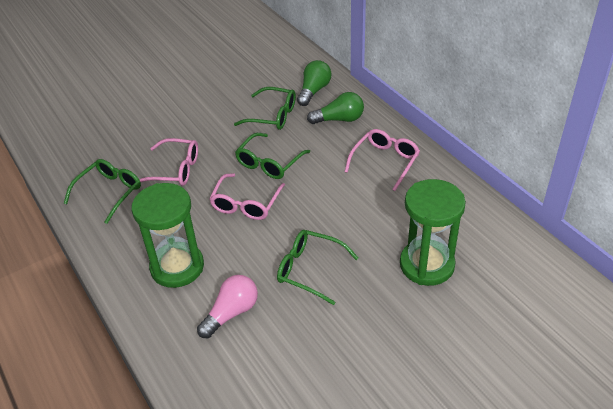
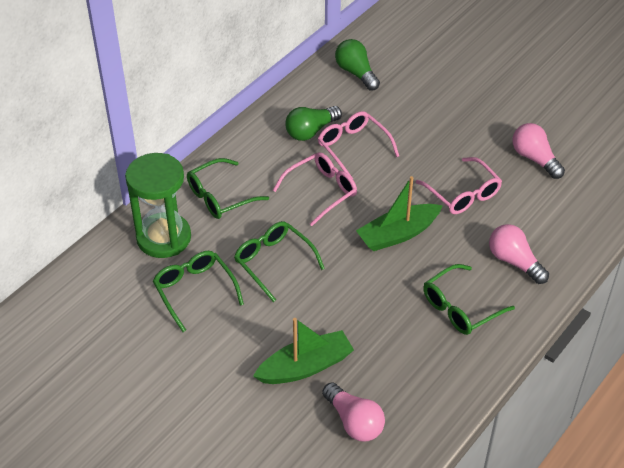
green boat: 0 -> 2
green hourglass: 2 -> 1
pink light bulb: 1 -> 3

